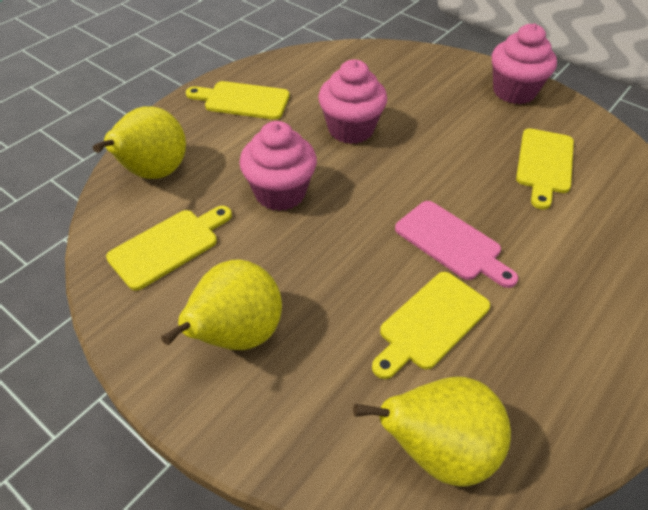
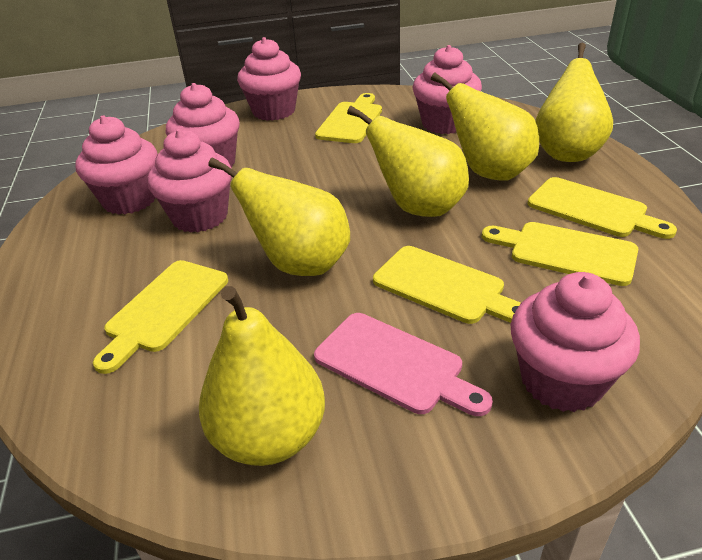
pink cupcake: 3 -> 6
yellow cutting board: 4 -> 5
yellow pear: 3 -> 5

